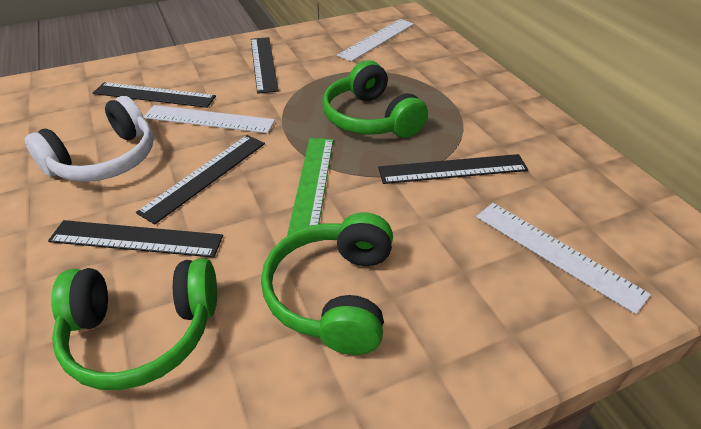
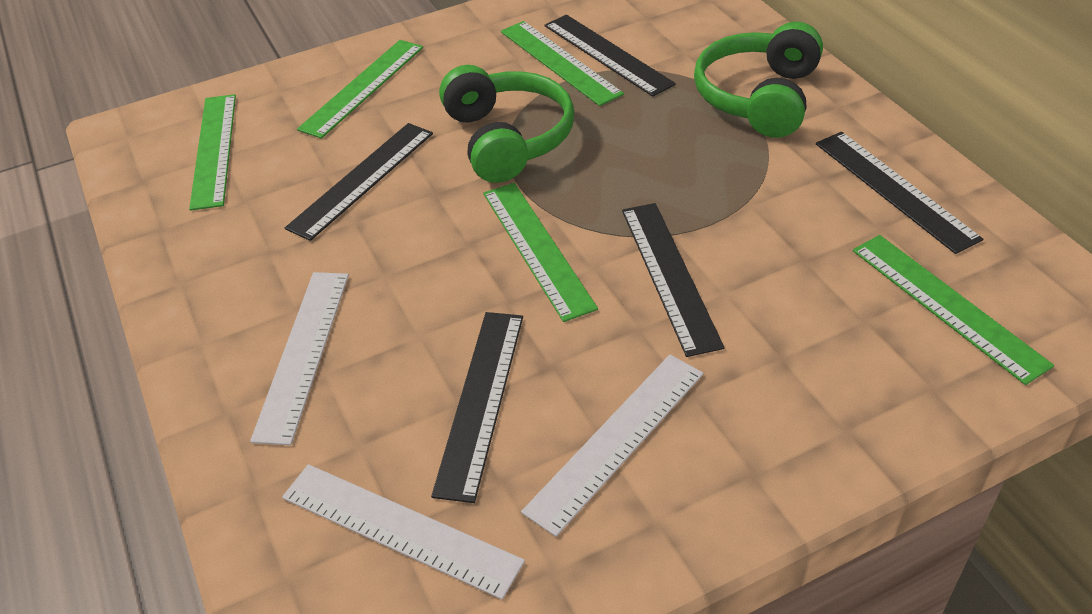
green headphones: 3 -> 2
green ruler: 1 -> 5
white headphones: 1 -> 0

